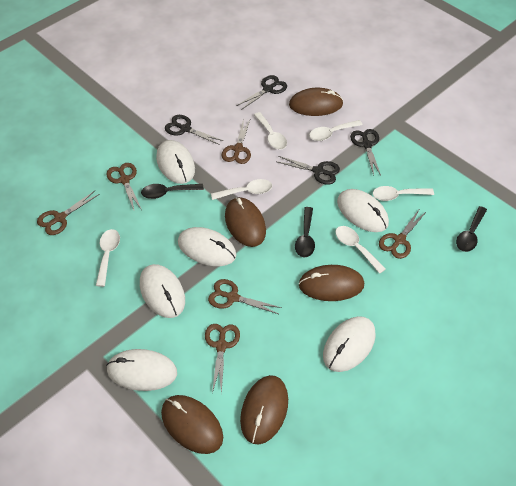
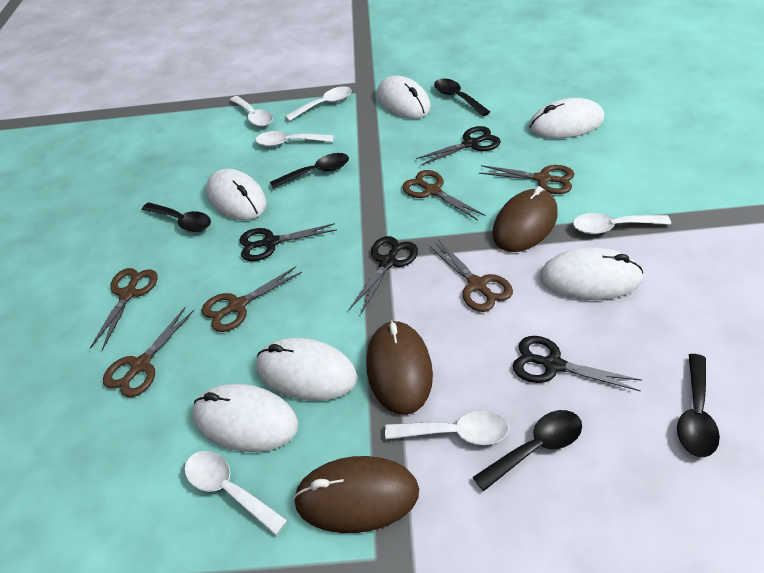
black spoon: 3 -> 5
brown mouse: 5 -> 3

